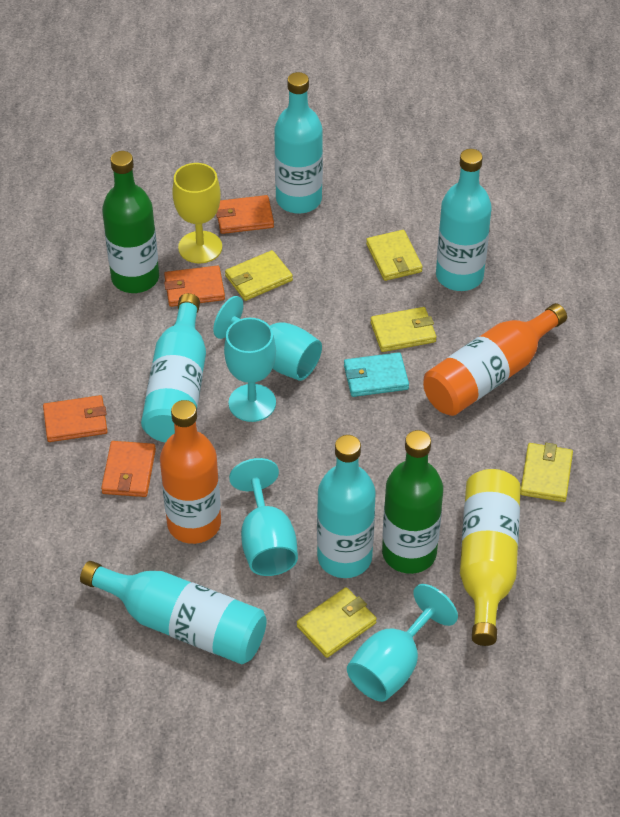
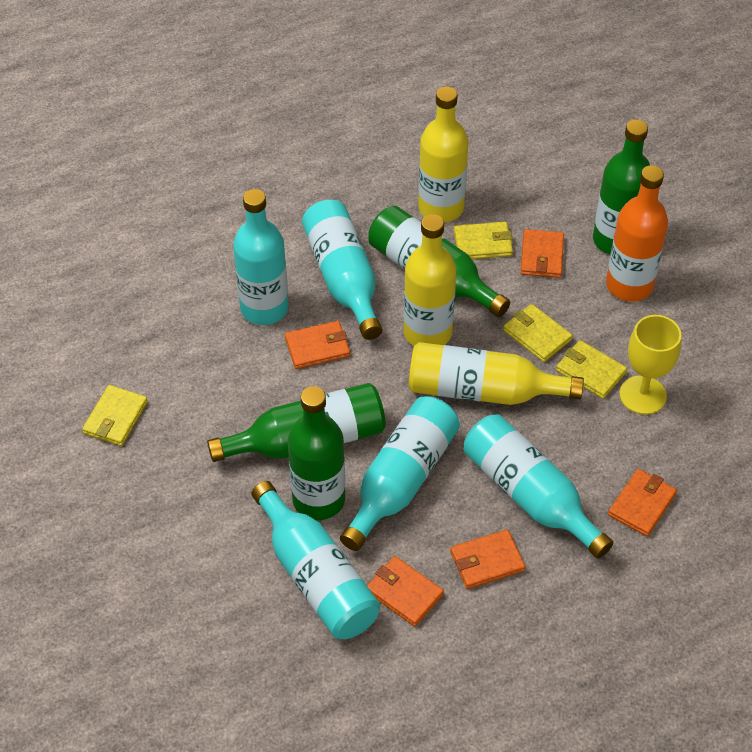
green bottle: 2 -> 4
orange bottle: 2 -> 1
orange wallet: 4 -> 5
turquoise goblet: 4 -> 0
turquoise wallet: 1 -> 0
yellow bottle: 1 -> 3
yellow wallet: 5 -> 4

